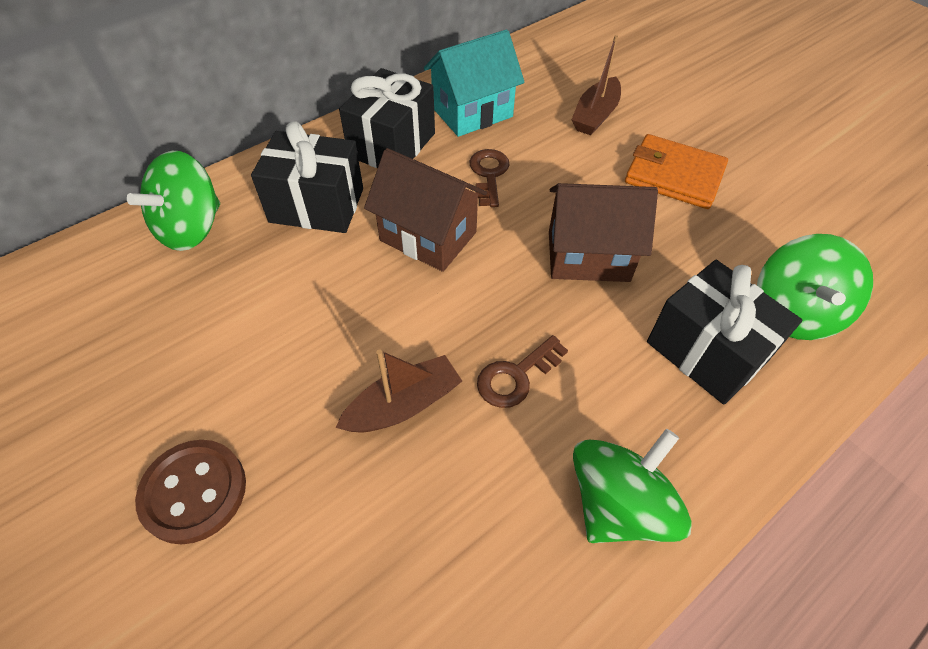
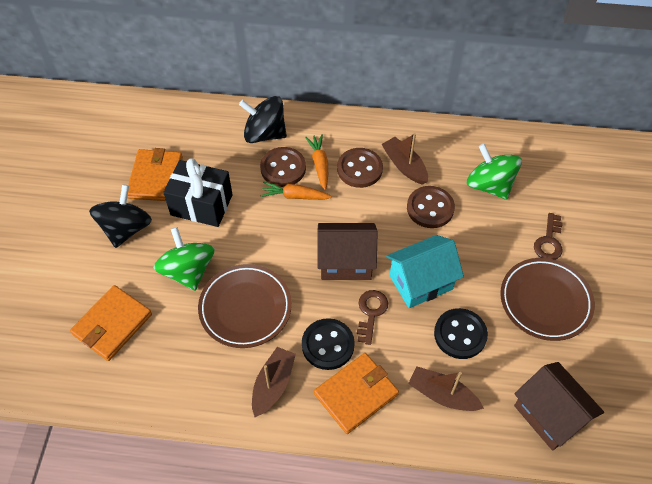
black button: 0 -> 2
black gift: 3 -> 1
black spinning top: 0 -> 2
brown boat: 2 -> 3
brown button: 1 -> 3
brown plate: 0 -> 2
green spinning top: 3 -> 2
orange carrot: 0 -> 2
orange wallet: 1 -> 3

